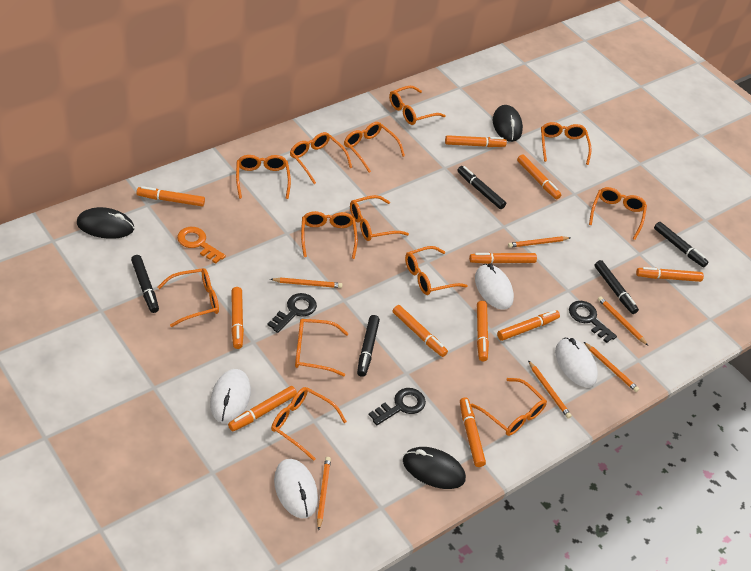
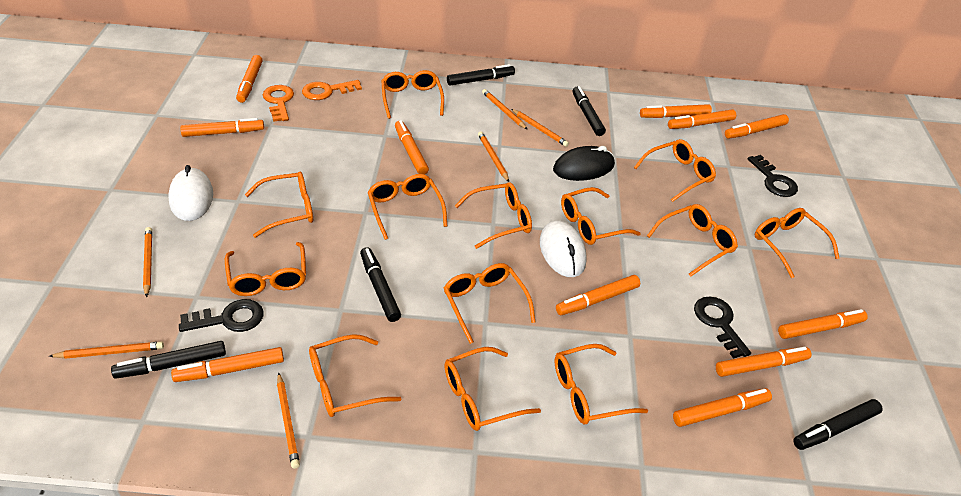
black mouse: 3 -> 1
orange key: 1 -> 2
white mouse: 4 -> 2

